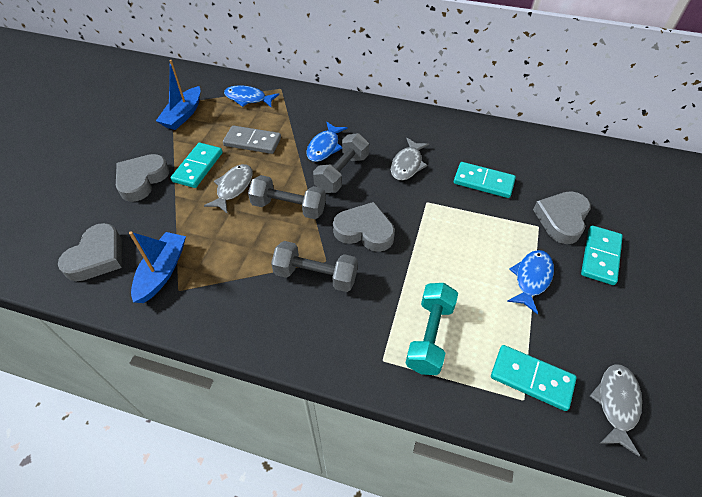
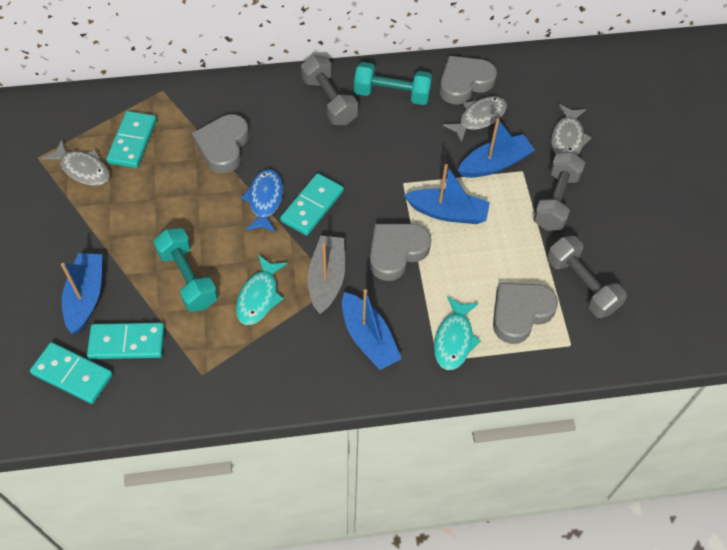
blue boat: 2 -> 4
blue fish: 3 -> 1
grey boat: 0 -> 1
grey domino: 1 -> 0
turquoise dumbbell: 1 -> 2
turquoise fish: 0 -> 2

